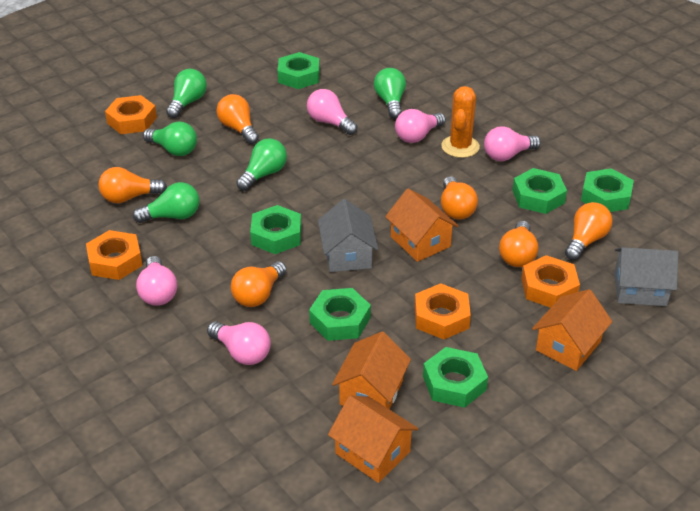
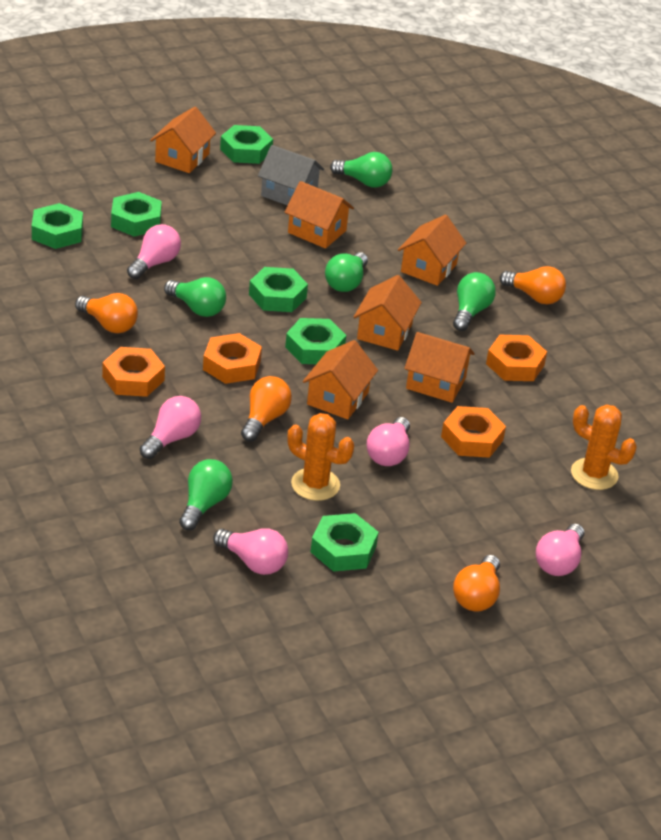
grey house: 2 -> 1
orange cactus: 1 -> 2
orange house: 4 -> 6
orange light bulb: 6 -> 4

